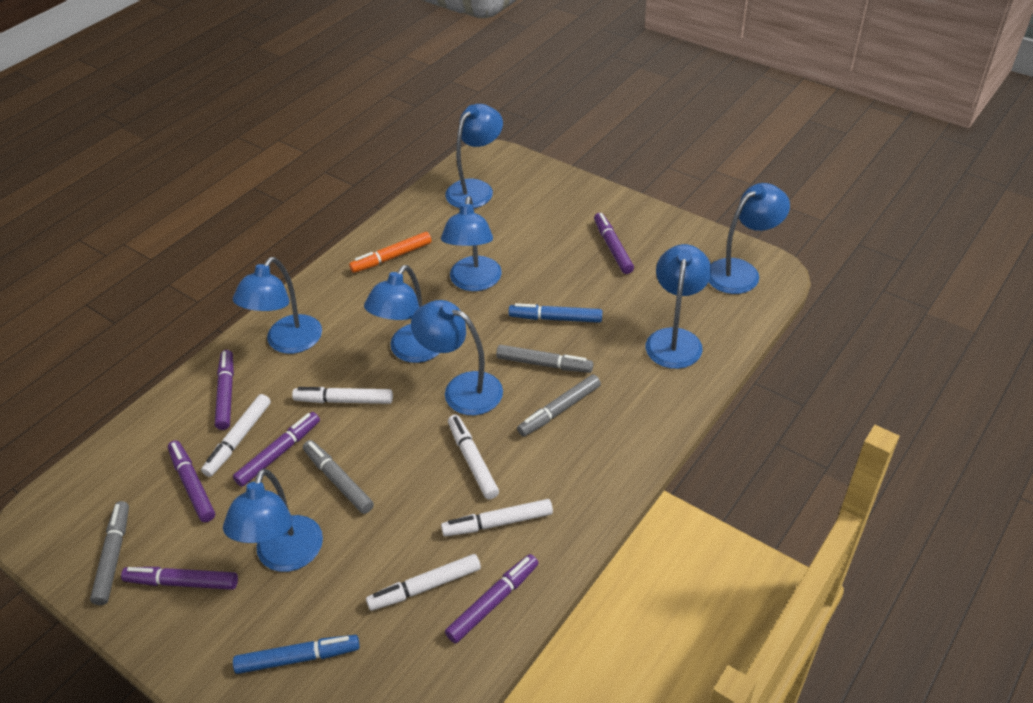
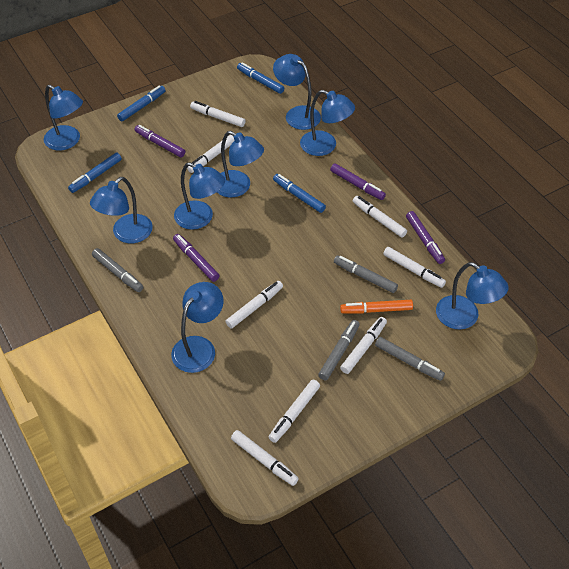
blue marker: 2 -> 4
purple marker: 6 -> 4
white marker: 5 -> 8

